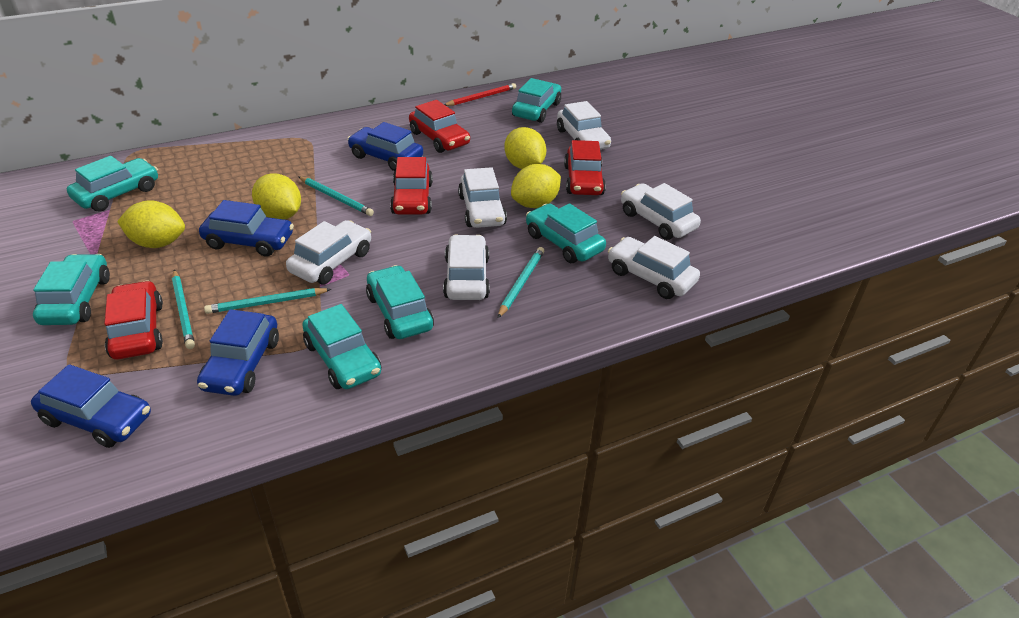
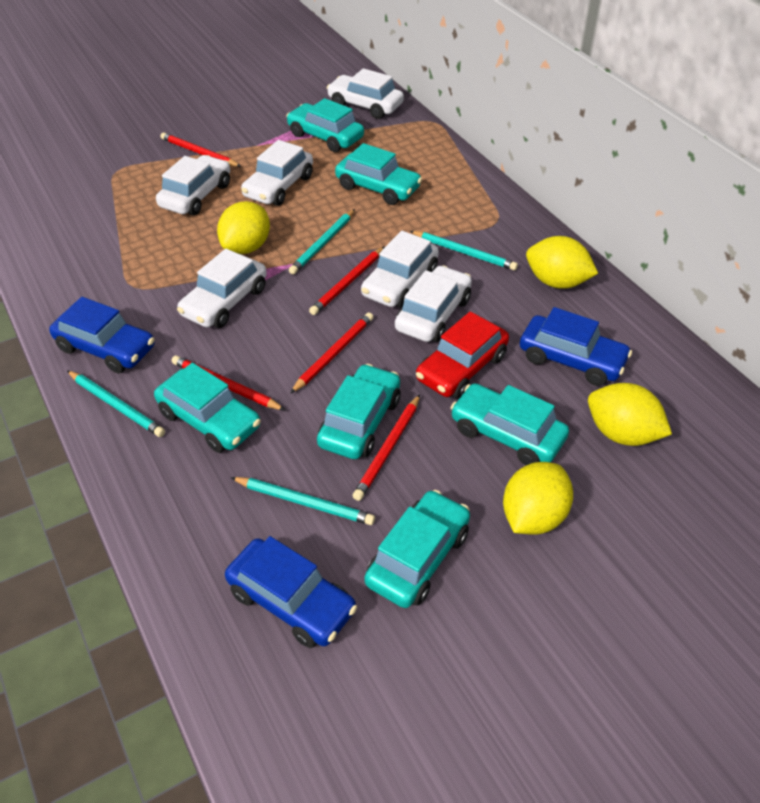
blue car: 4 -> 3
red car: 4 -> 1
red pencil: 1 -> 5

